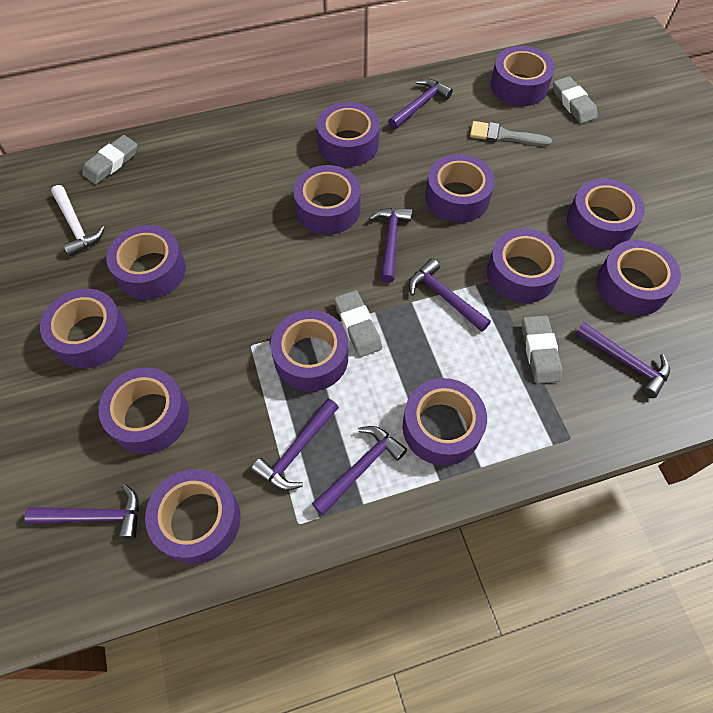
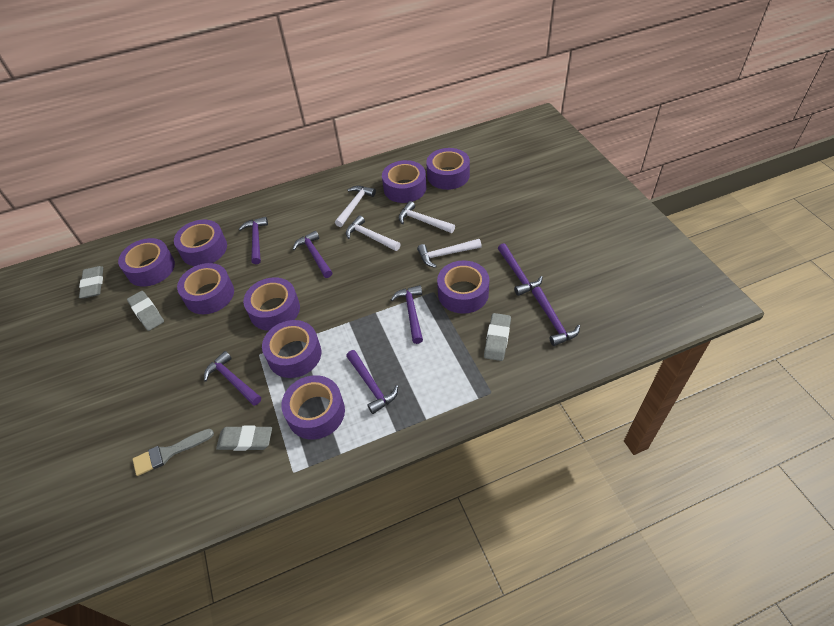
purple tape: 13 -> 9
white hammer: 1 -> 4

